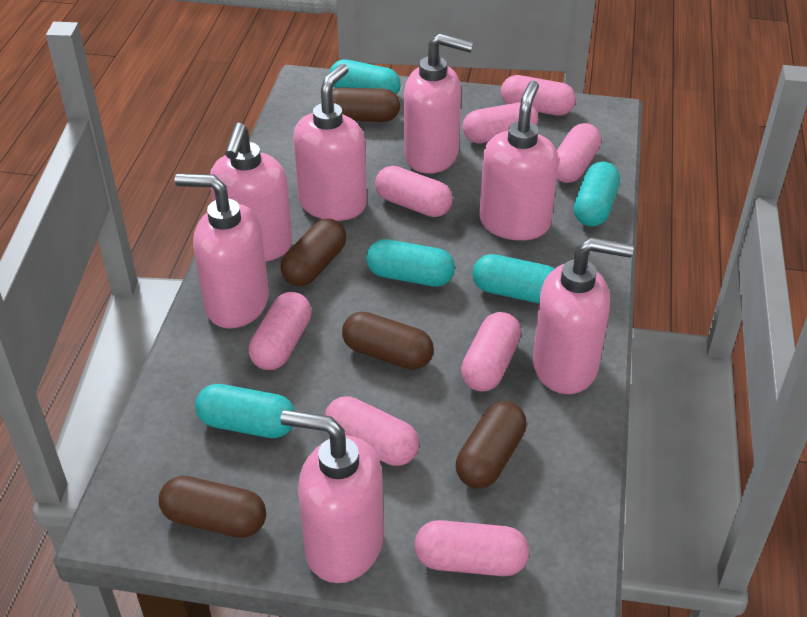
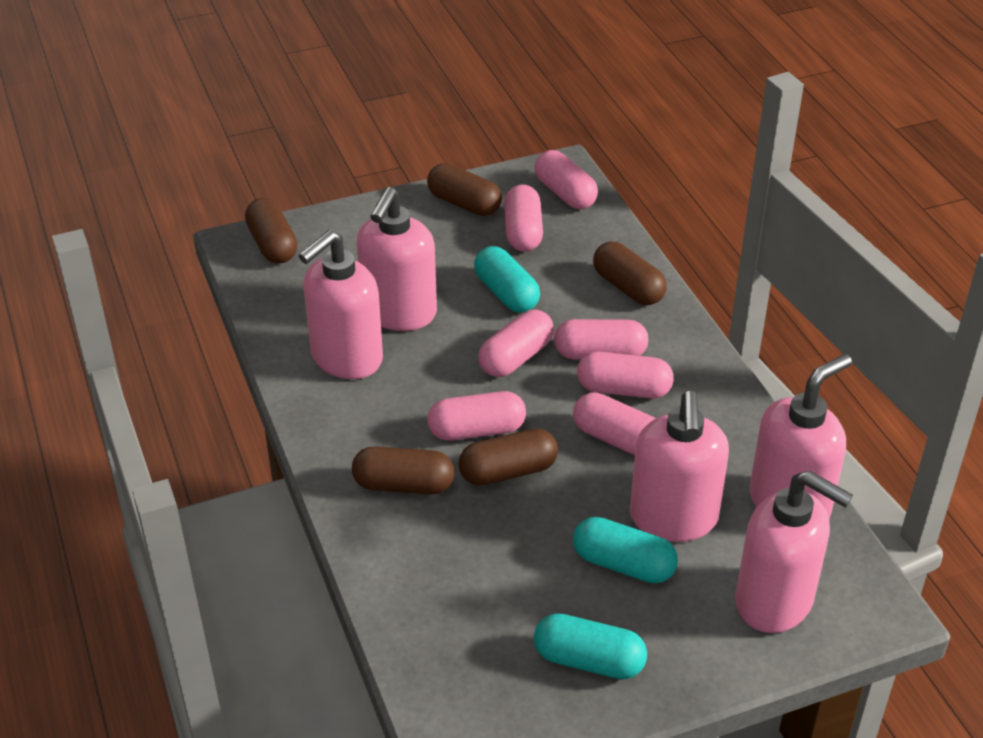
pink capsule: 8 -> 7
pink soap dispenser: 7 -> 5
turquoise capsule: 5 -> 3

